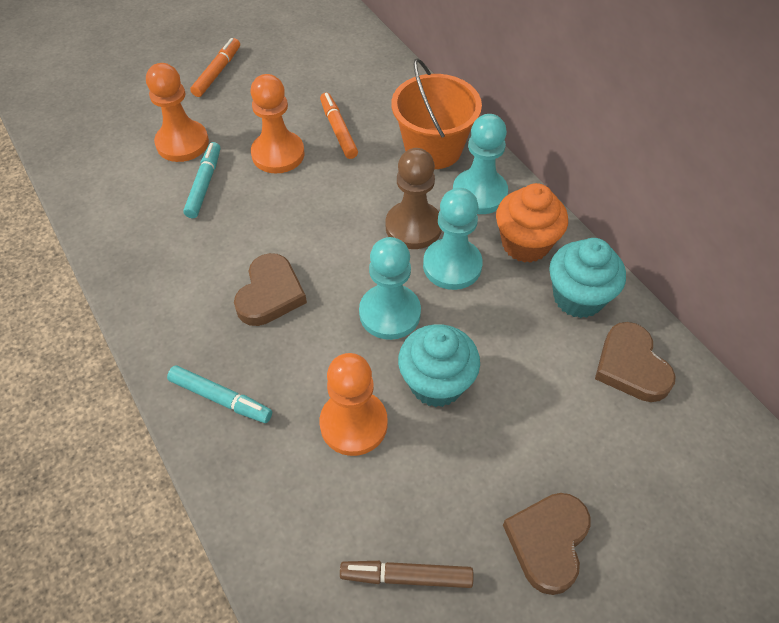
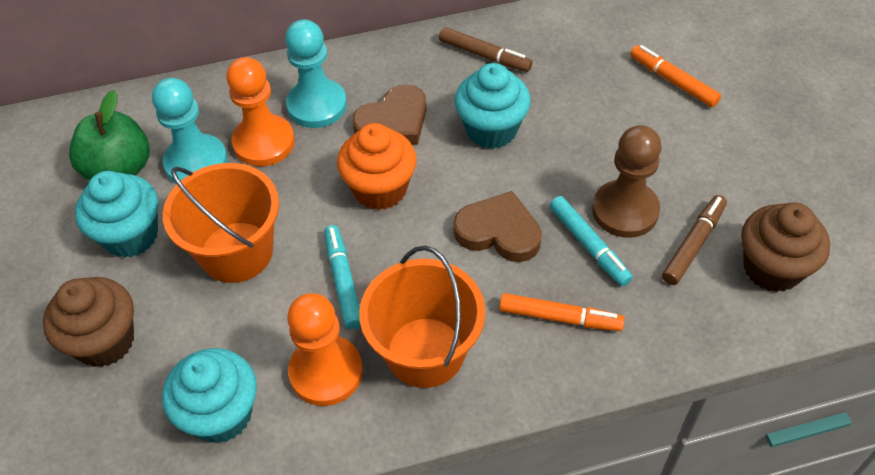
brown cupcake: 0 -> 2
brown heart: 3 -> 2
brown marker: 1 -> 2
green apple: 0 -> 1
orange bucket: 1 -> 2
orange pawn: 3 -> 2
turquoise cupcake: 2 -> 3
turquoise pawn: 3 -> 2

